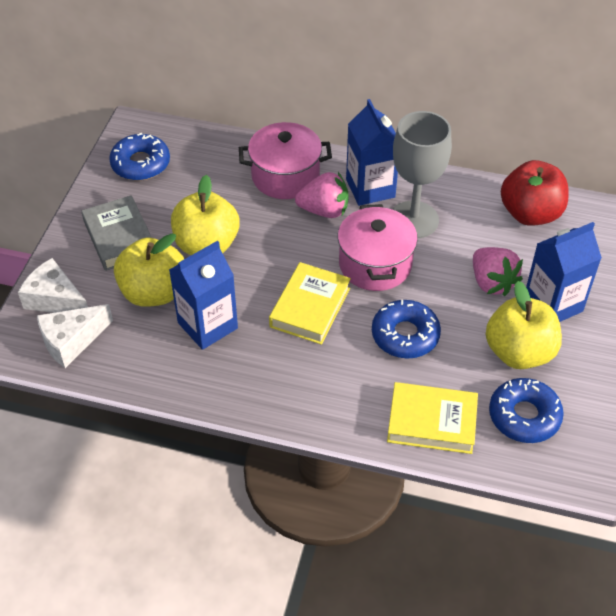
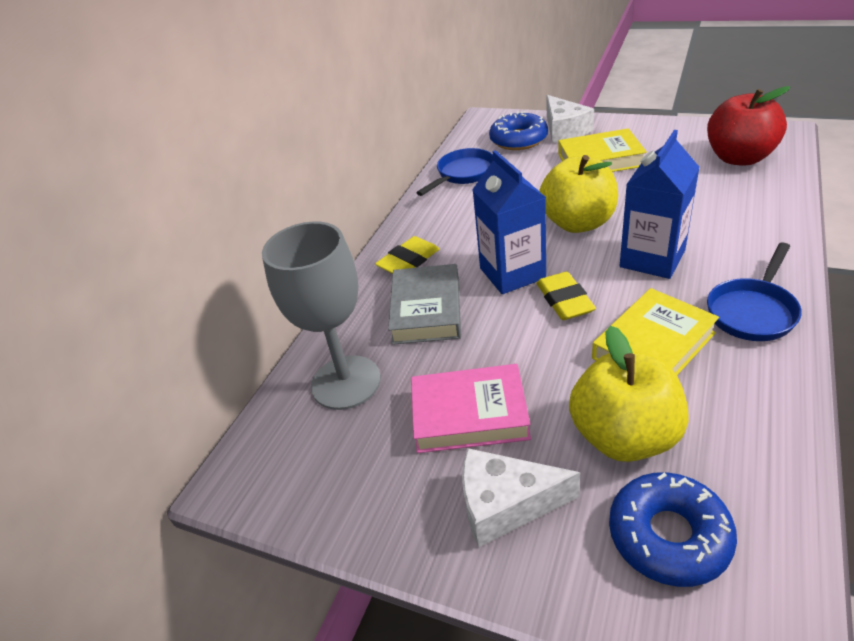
blue carton: 3 -> 2
blue donut: 3 -> 2
blue pan: 0 -> 2
pink book: 0 -> 1
pink pot: 2 -> 0
pink strawberry: 2 -> 0
yellow apple: 3 -> 2
yellow eraser: 0 -> 2

